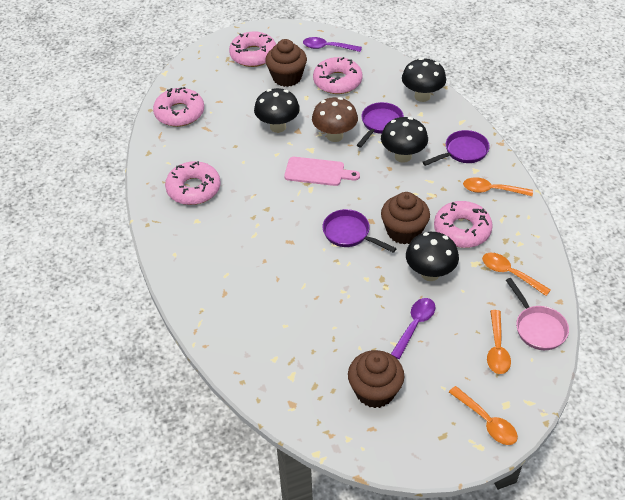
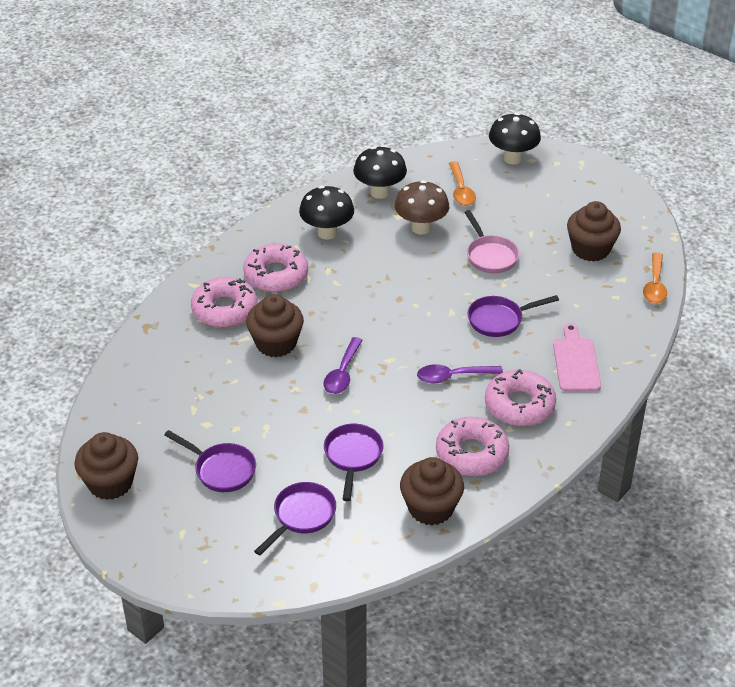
black mushroom: 4 -> 3
brown cupcake: 3 -> 4
orange spoon: 4 -> 2
pink donut: 5 -> 4
purple pan: 3 -> 4

